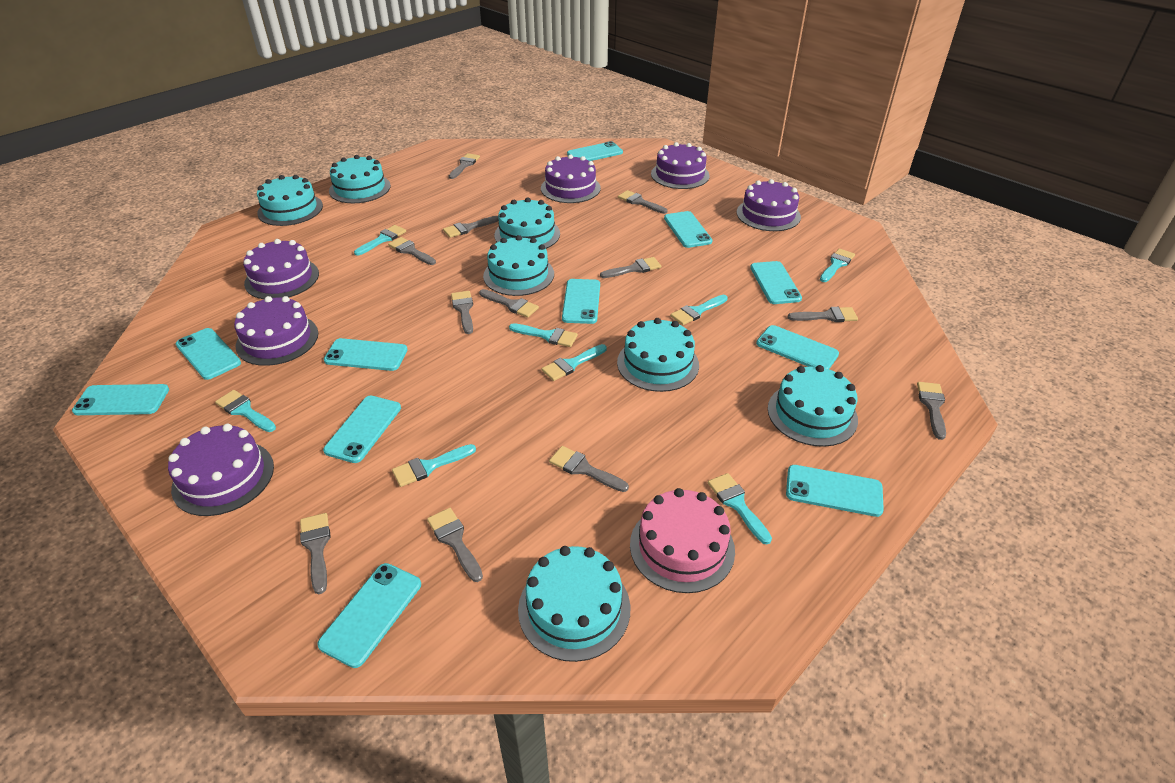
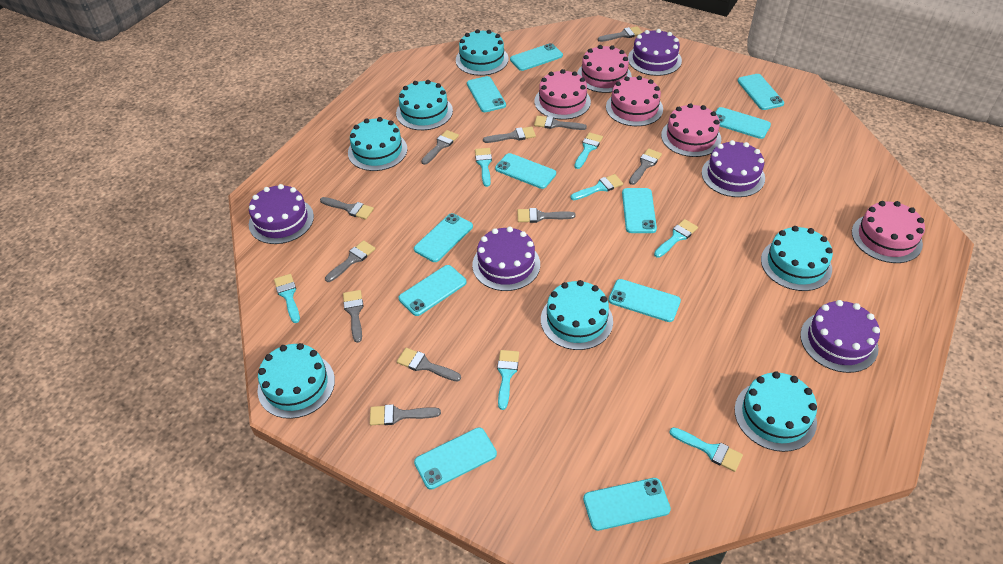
grey brush: 12 -> 11
pink cake: 1 -> 5
purple cake: 6 -> 5
turquoise brush: 8 -> 7

